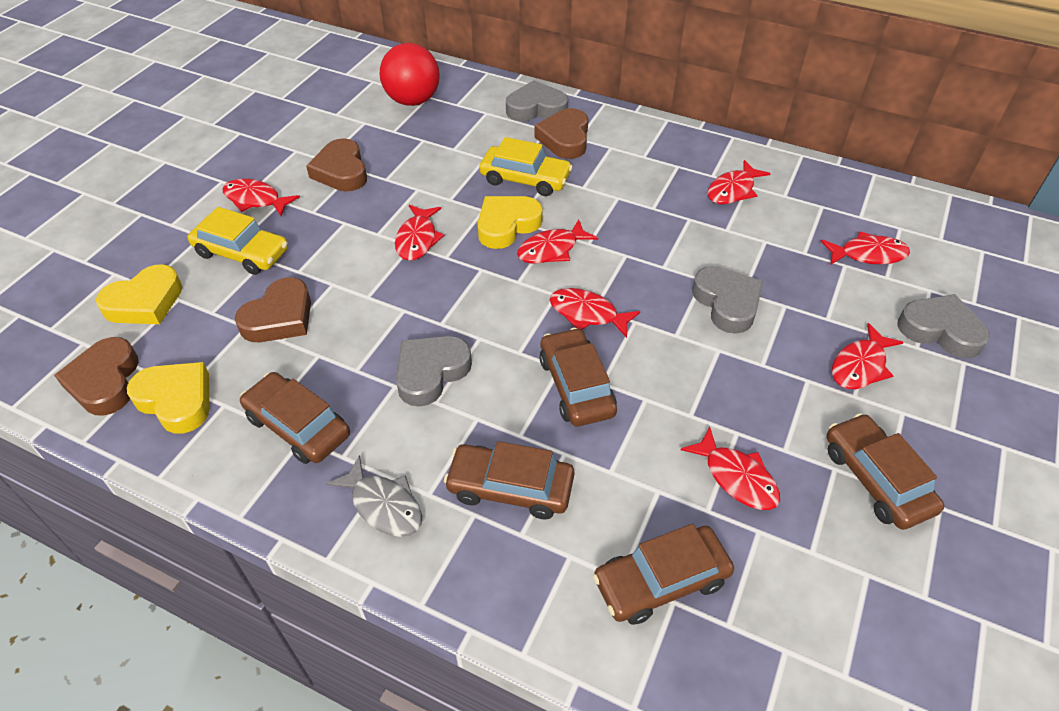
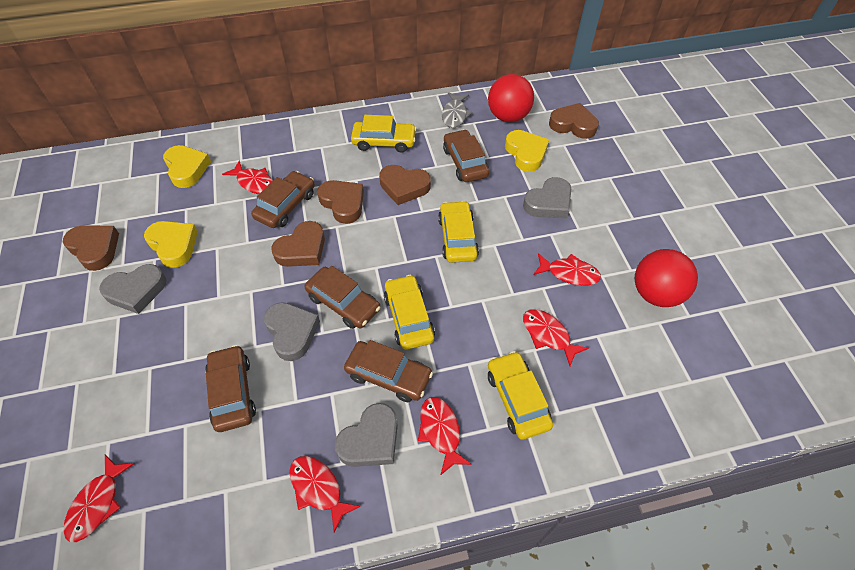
brown heart: 4 -> 5
red ball: 1 -> 2
red fish: 8 -> 6
yellow car: 2 -> 4

